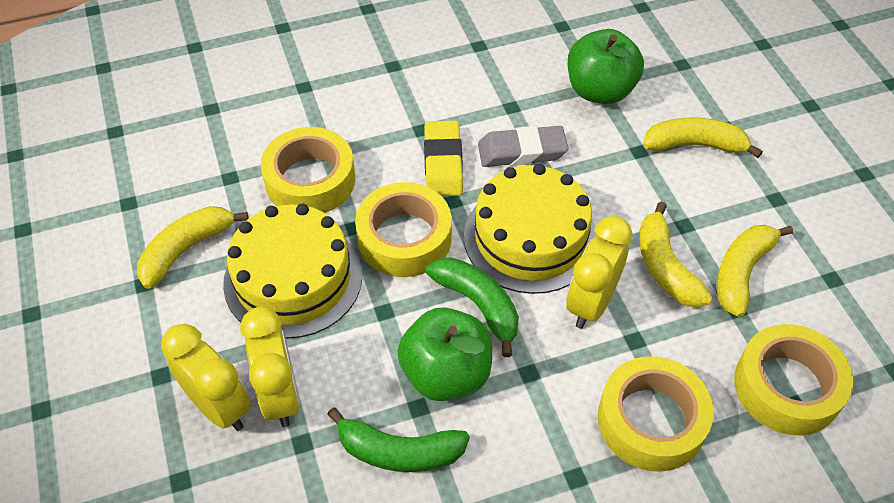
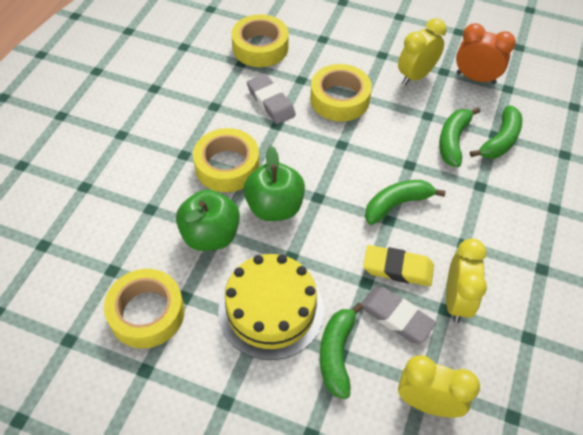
green banana: 2 -> 4
grey eraser: 1 -> 2
orange clock: 0 -> 1
yellow banana: 4 -> 0
yellow cake: 2 -> 1

